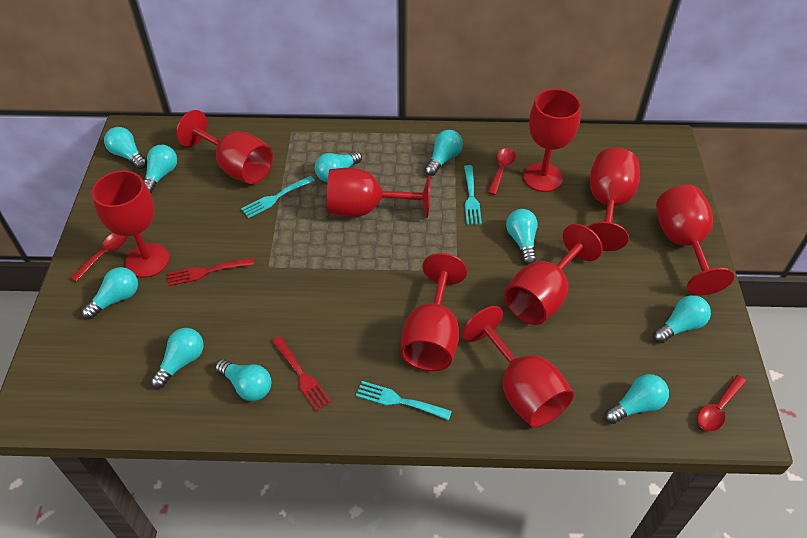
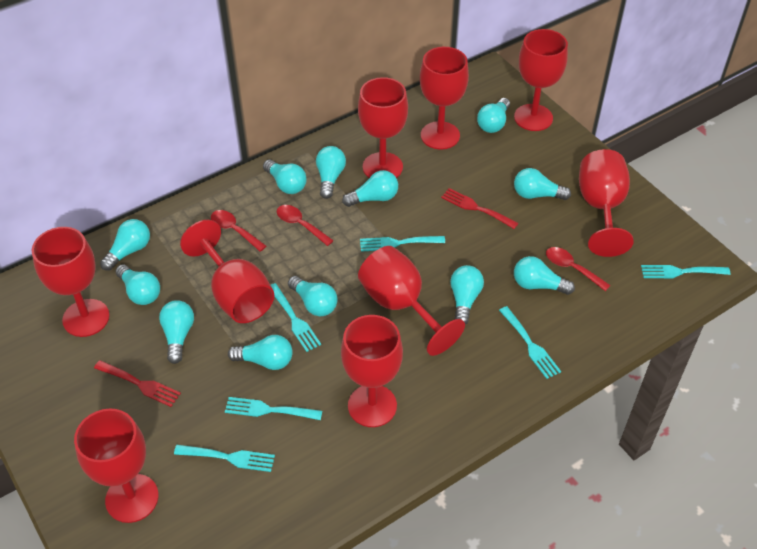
turquoise fork: 3 -> 6
turquoise light bulb: 10 -> 12

